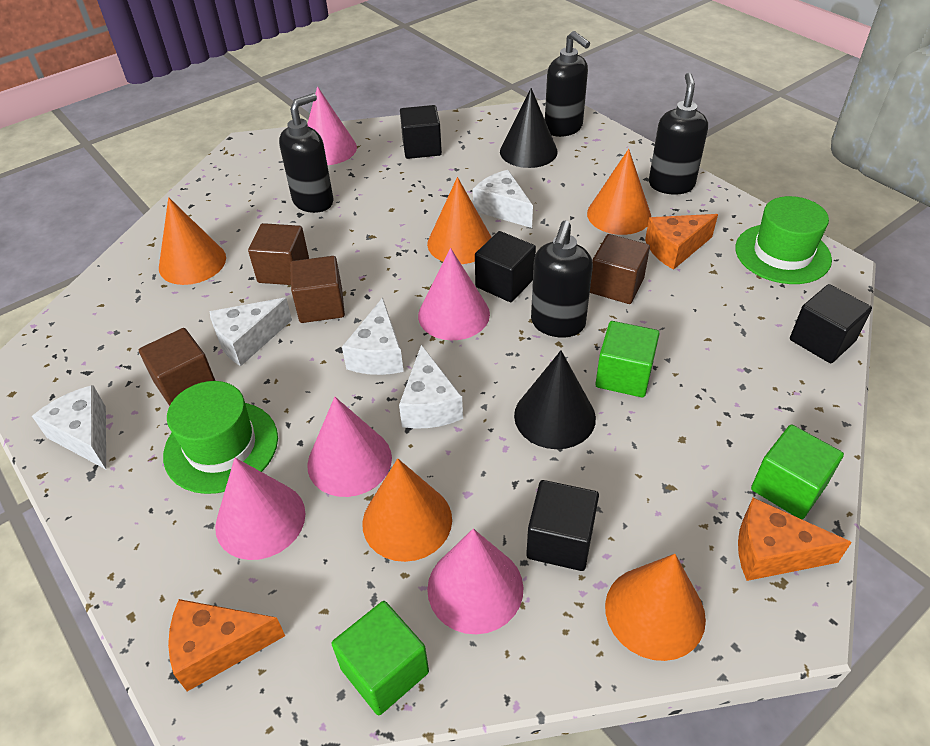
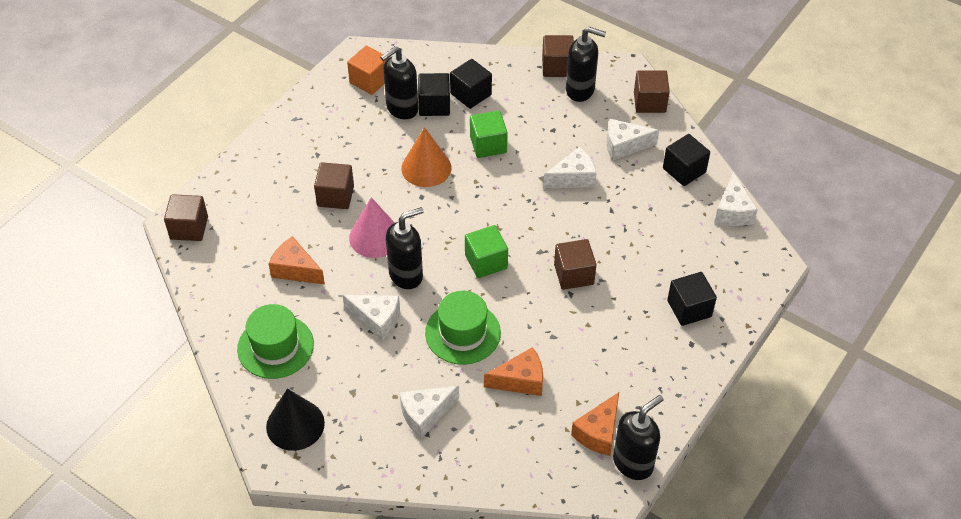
black cone: 2 -> 1
brown cube: 4 -> 5
green cube: 3 -> 2
orange cone: 5 -> 1
orange cube: 0 -> 1
pink cone: 5 -> 1

